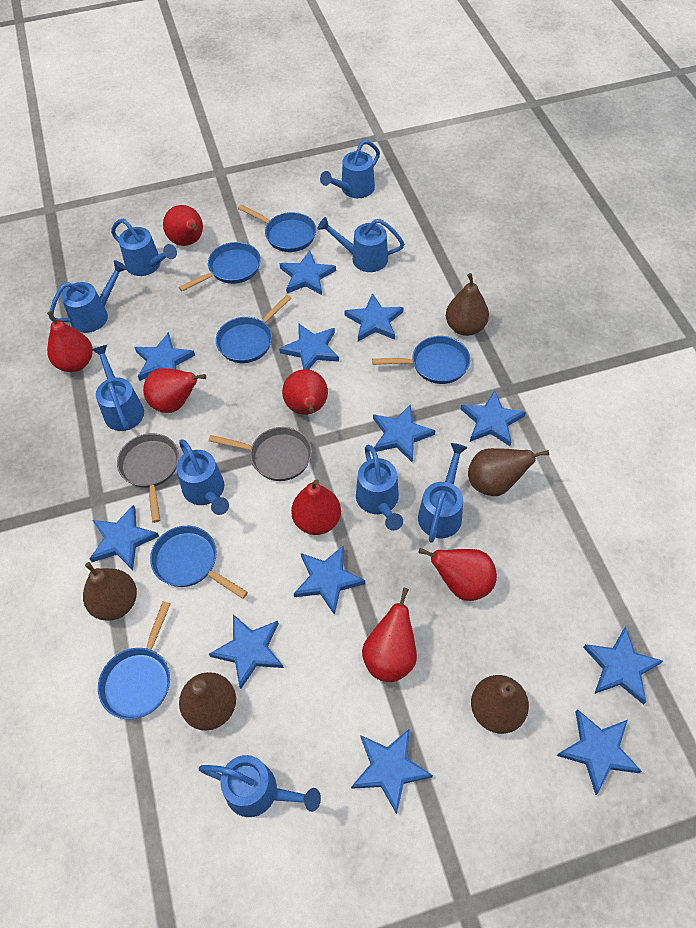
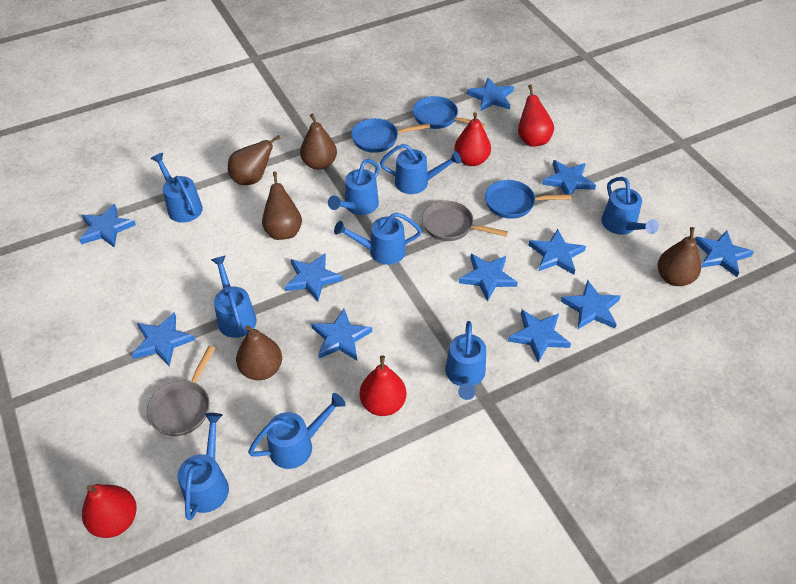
blue pan: 6 -> 3
blue star: 12 -> 11
red pear: 7 -> 4

